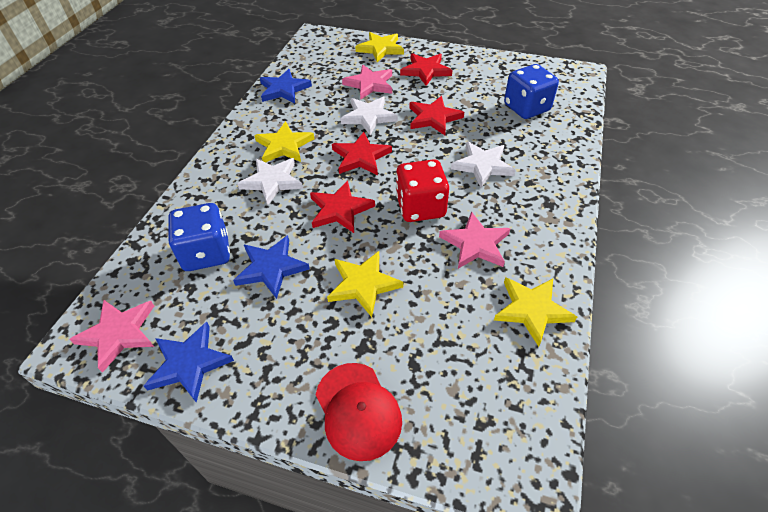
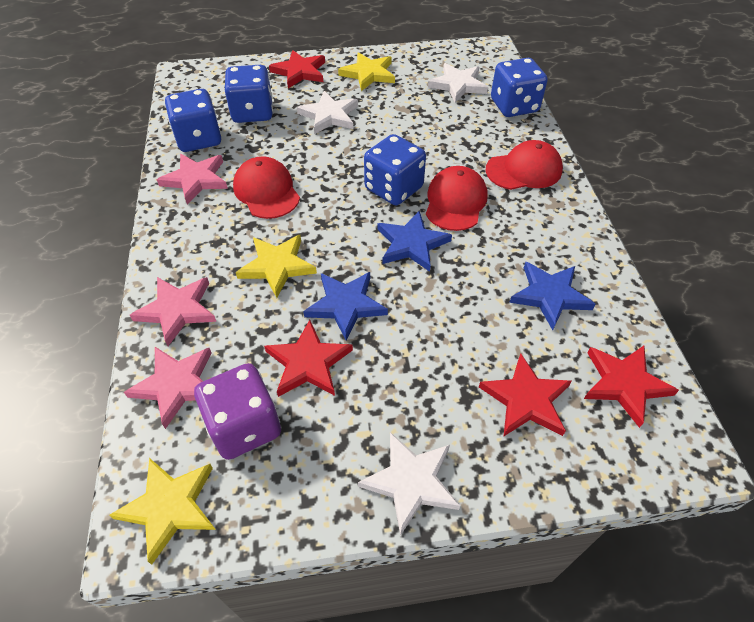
blue dice: 2 -> 4
purple dice: 0 -> 1
red cap: 1 -> 3
red dice: 1 -> 0
yellow star: 4 -> 3

